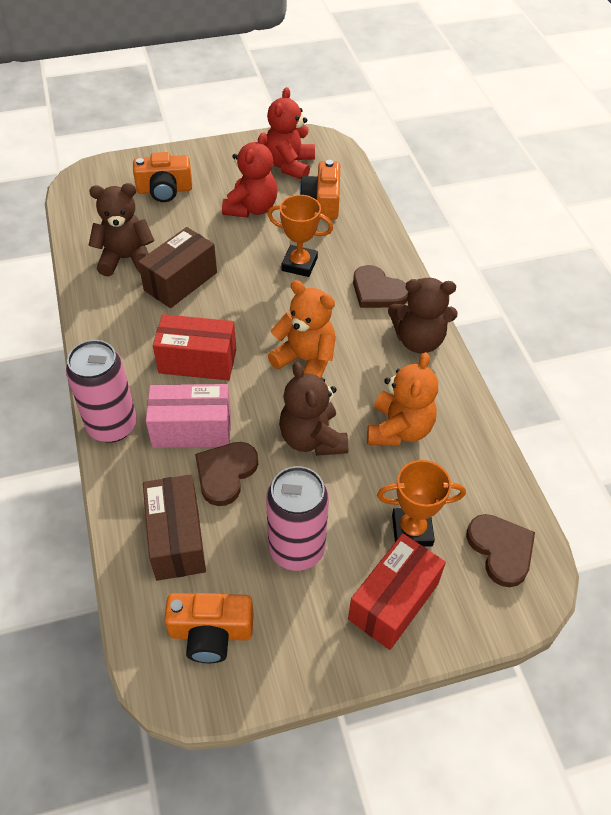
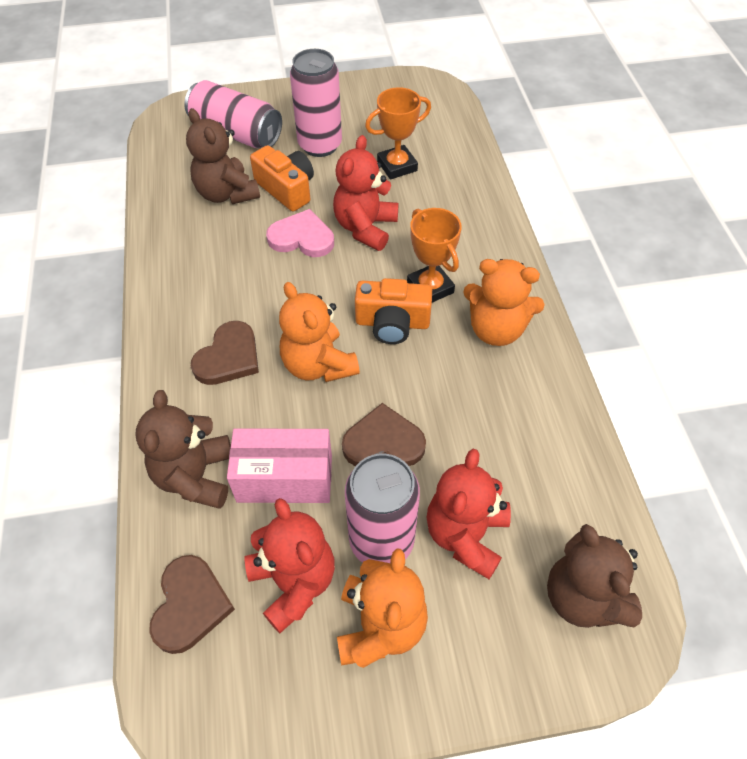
brown box: 2 -> 0
orange camera: 3 -> 2
orange teddy bear: 2 -> 3
pink can: 2 -> 3
pink heart: 0 -> 1
red box: 2 -> 0
red teddy bear: 2 -> 3

